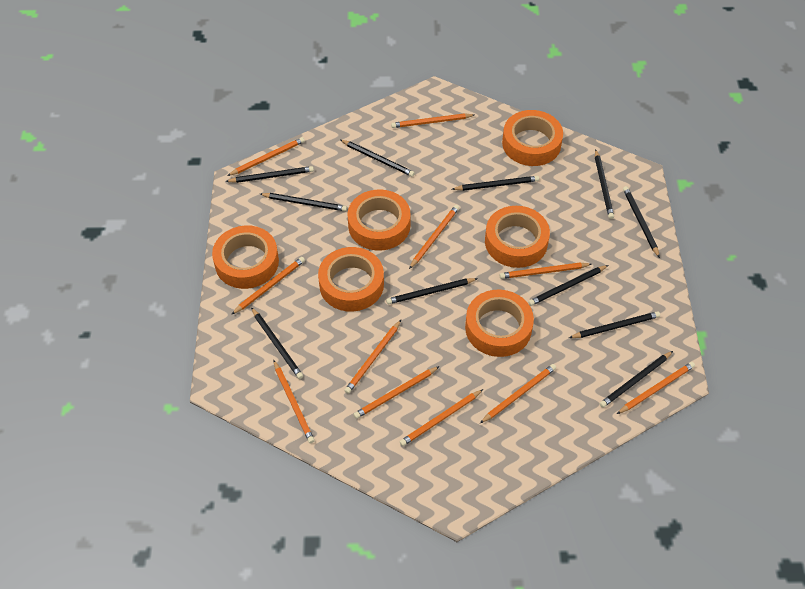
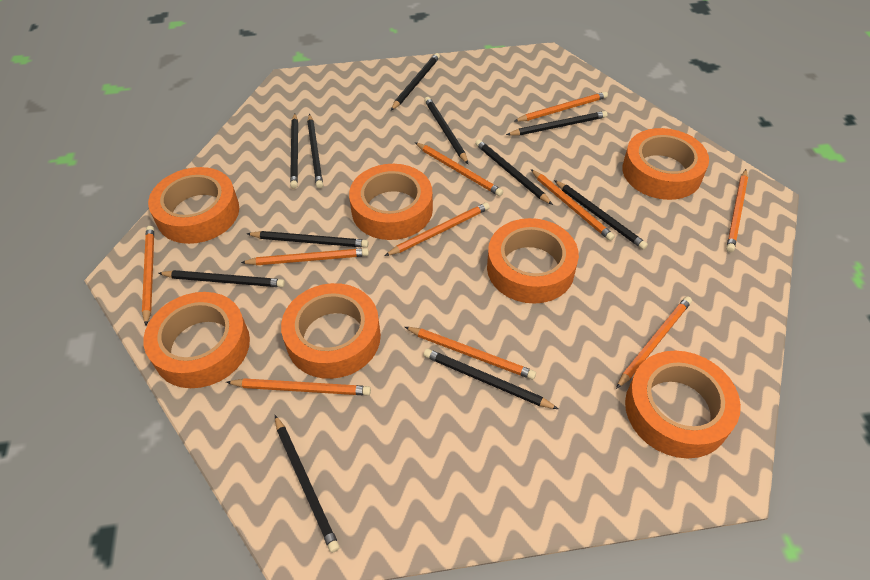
orange pencil: 11 -> 10
orange tape: 6 -> 7

